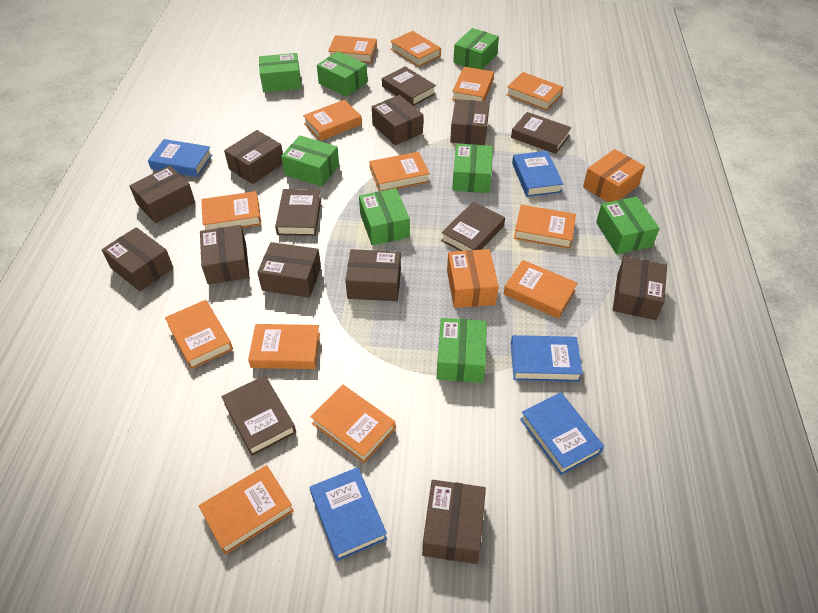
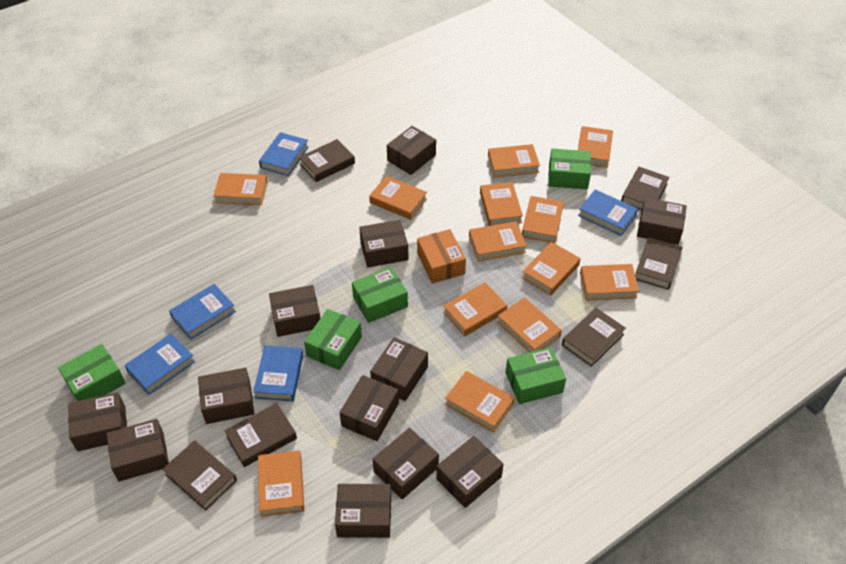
brown book: 5 -> 6
brown box: 10 -> 12
green box: 8 -> 5
orange box: 2 -> 1

